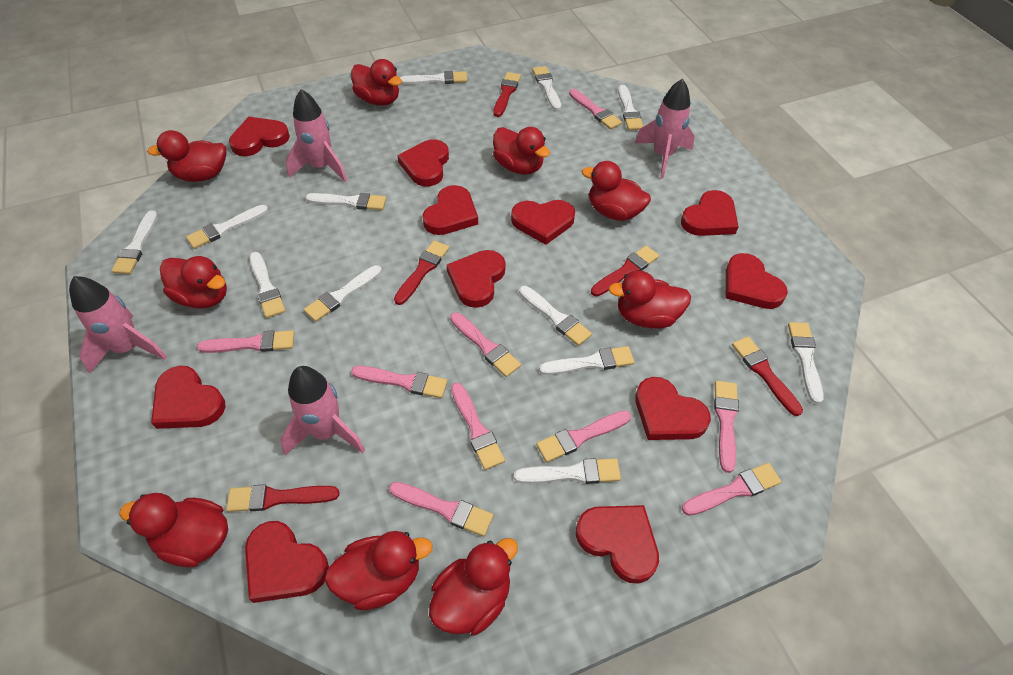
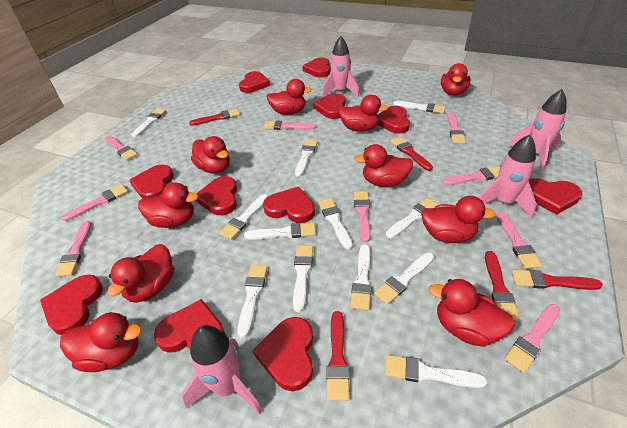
red duck: 9 -> 10

